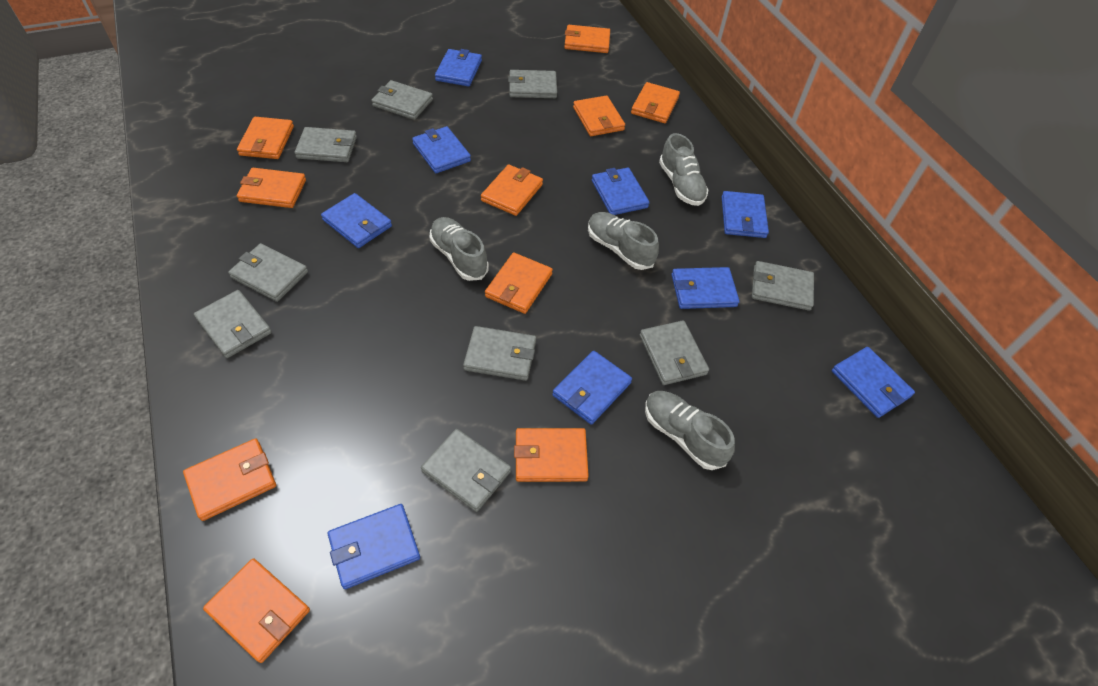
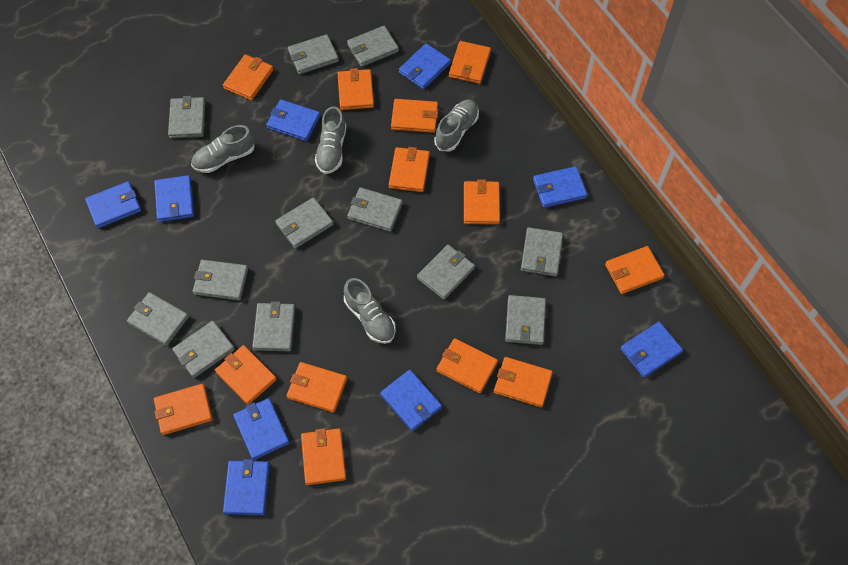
grey wallet: 9 -> 12
orange wallet: 10 -> 13

